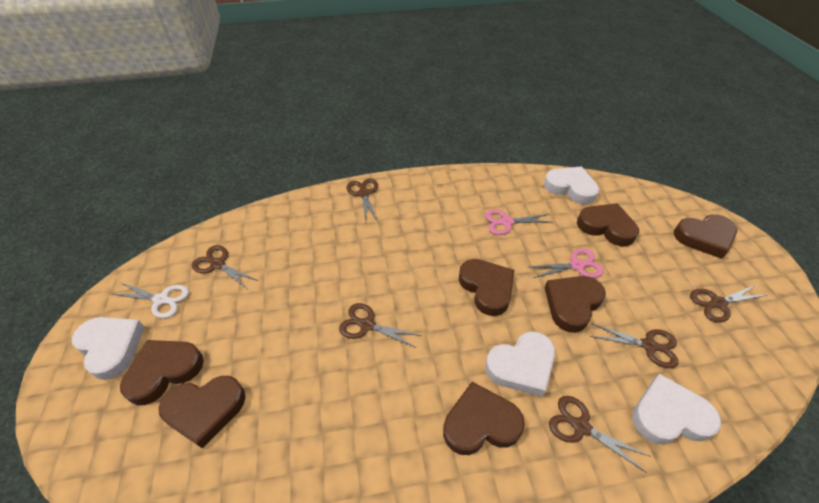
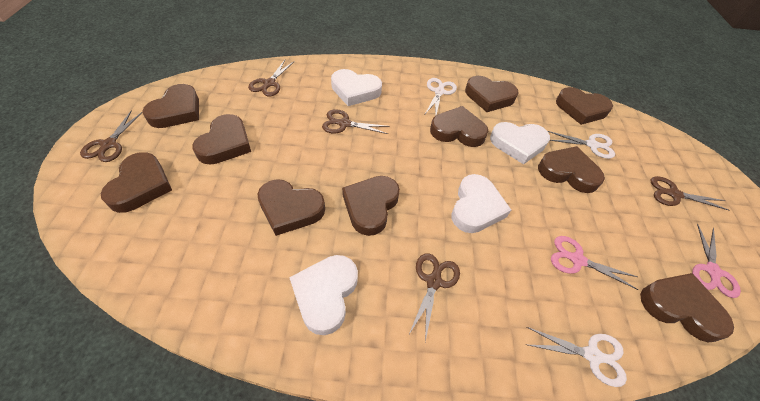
brown heart: 7 -> 10
brown scissors: 6 -> 5
white scissors: 1 -> 3

